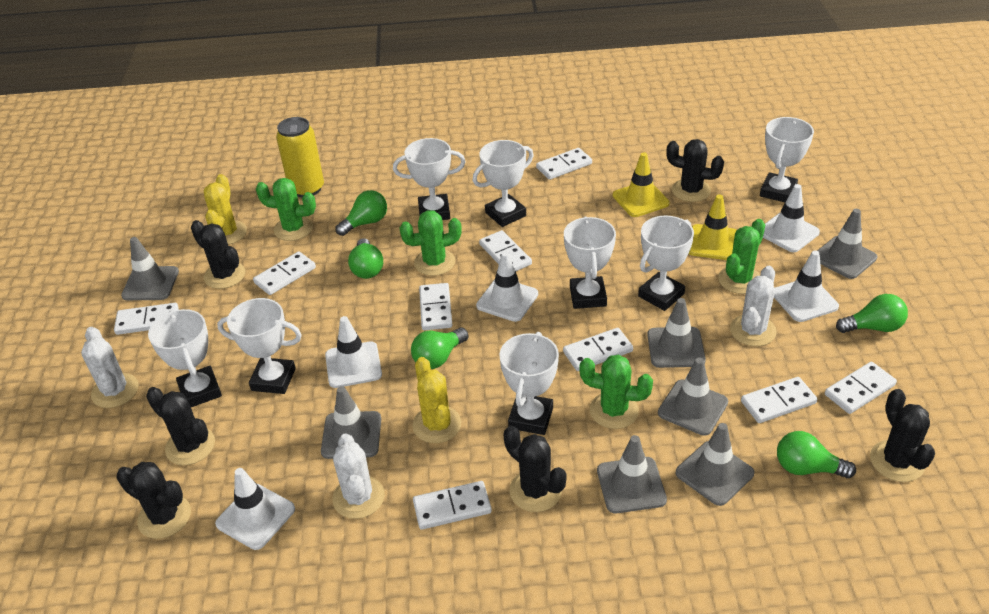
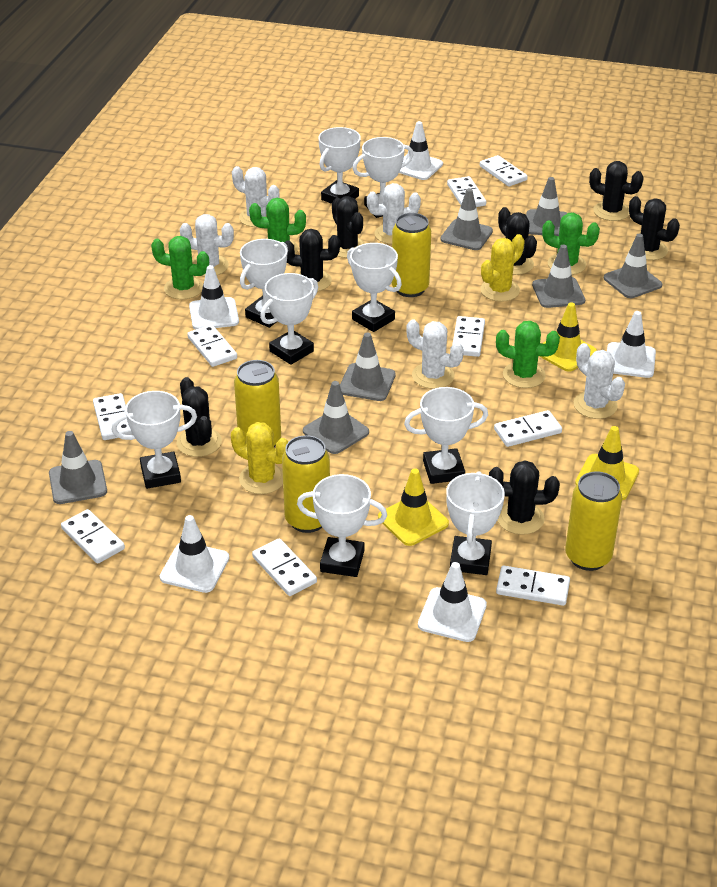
black cactus: 6 -> 7
green light bulb: 5 -> 0
white cactus: 3 -> 5
white trophy: 8 -> 9
yellow can: 1 -> 4
yellow traffic cone: 2 -> 3

